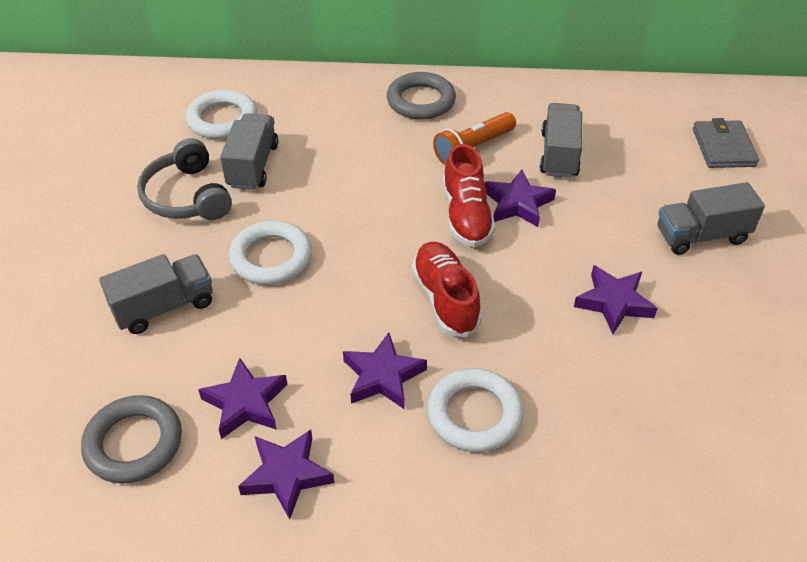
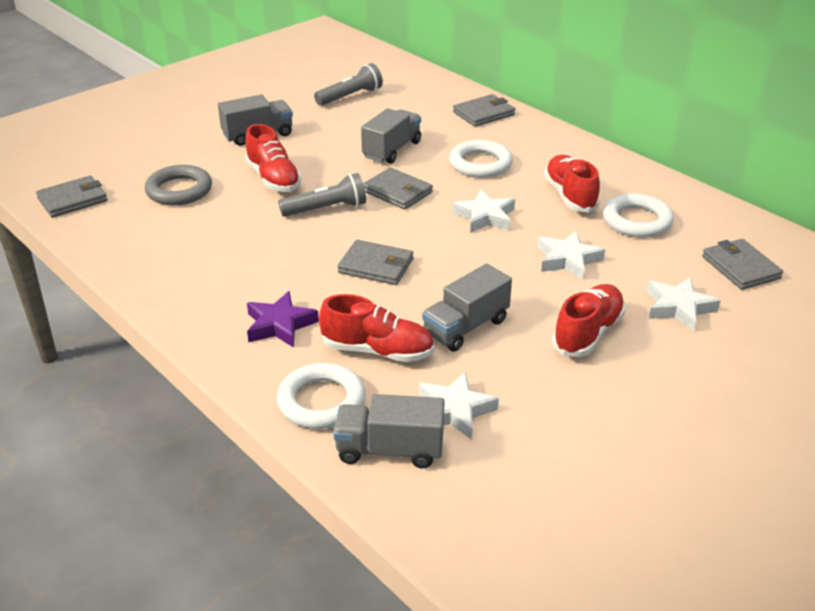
grey flashlight: 0 -> 2
grey headphones: 1 -> 0
grey ring: 2 -> 1
grey wallet: 1 -> 5
orange flashlight: 1 -> 0
purple star: 5 -> 1
red shoe: 2 -> 4
white star: 0 -> 4

